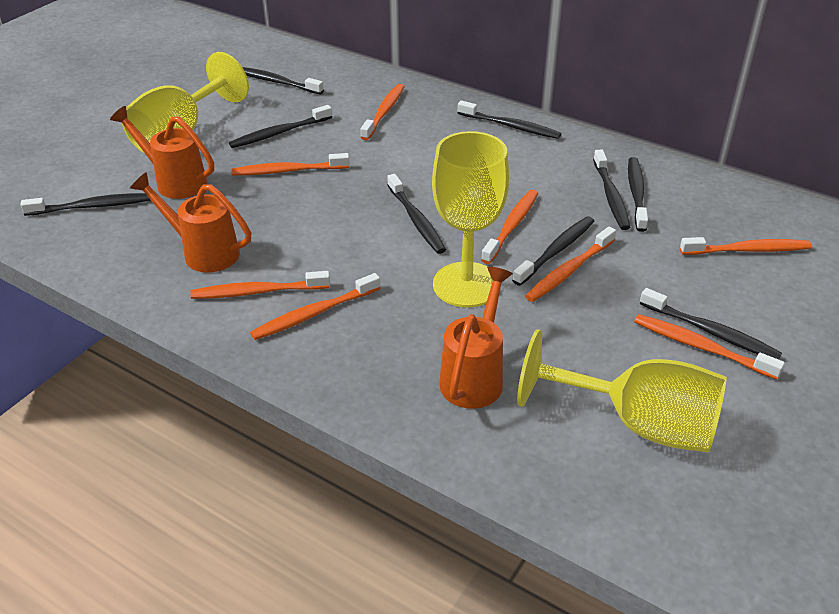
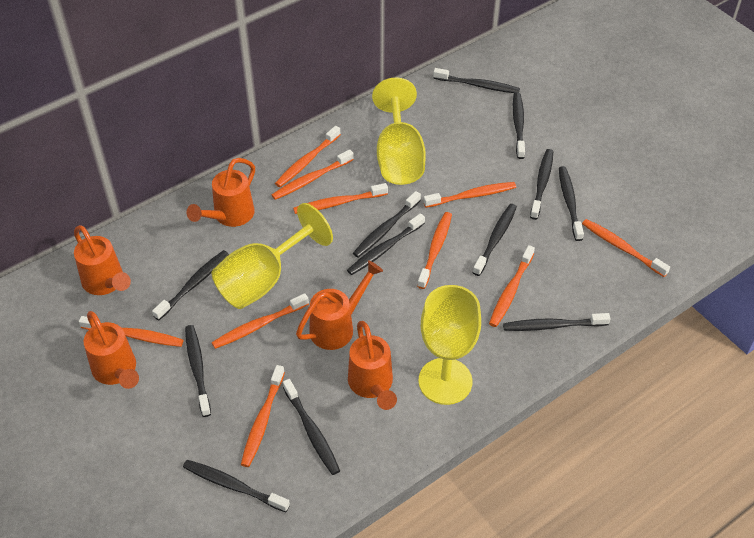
black toothbrush: 9 -> 12
orange toothbrush: 8 -> 10
orange watering can: 3 -> 5

